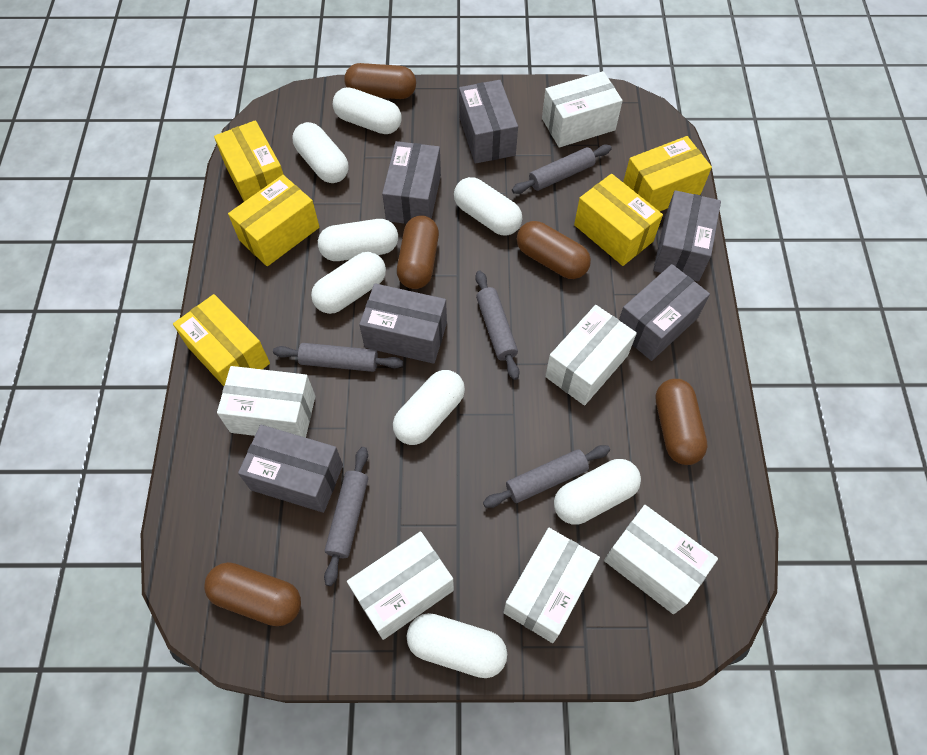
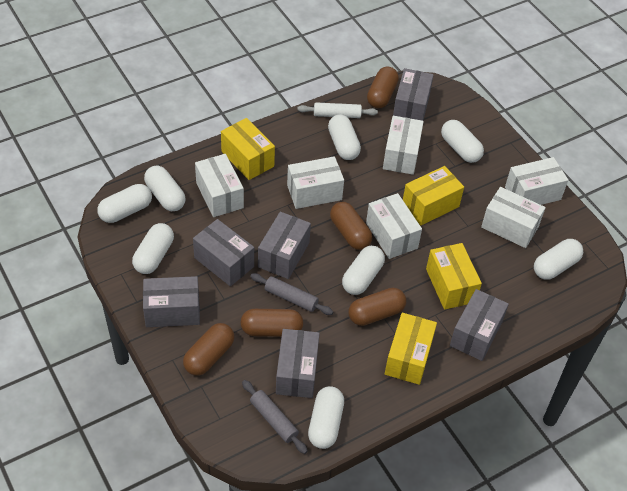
grey rolling pin: 5 -> 2
white rolling pin: 0 -> 1
yellow box: 5 -> 4

